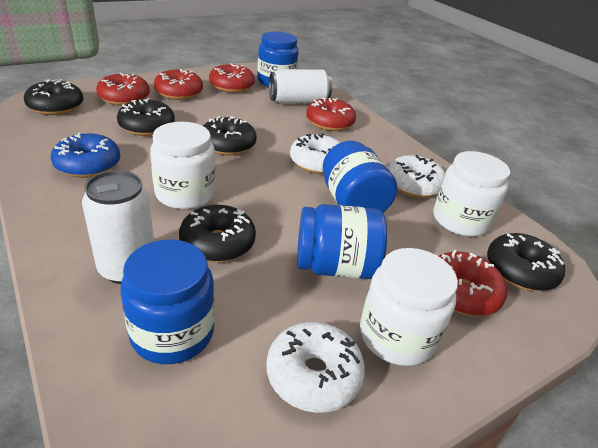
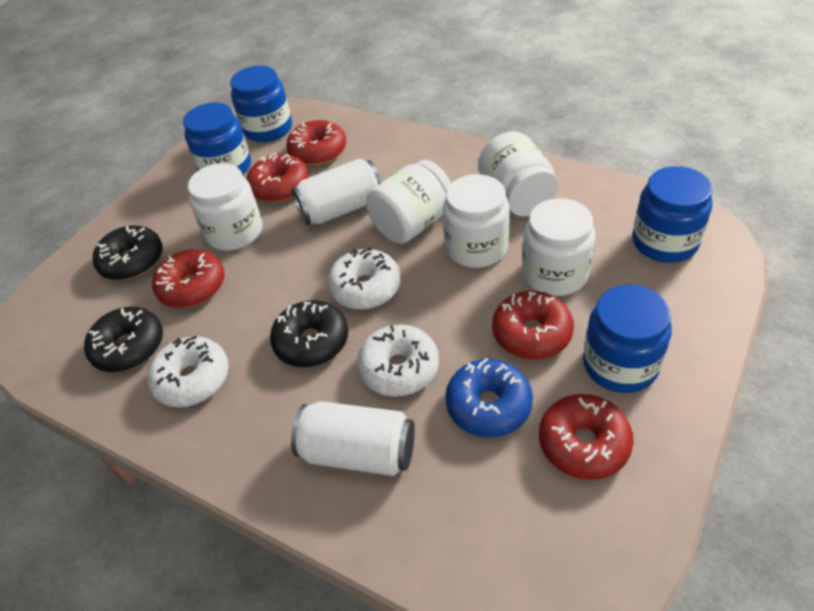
black donut: 5 -> 3
white jar: 3 -> 5

